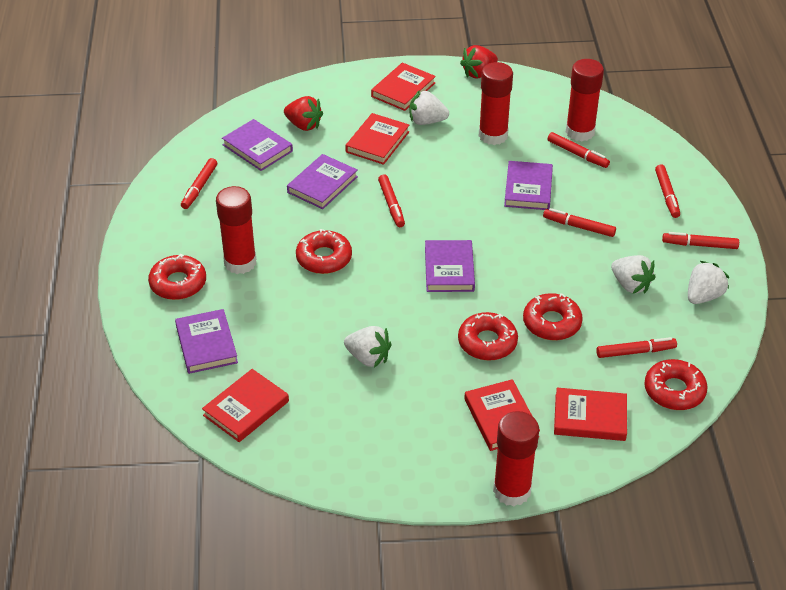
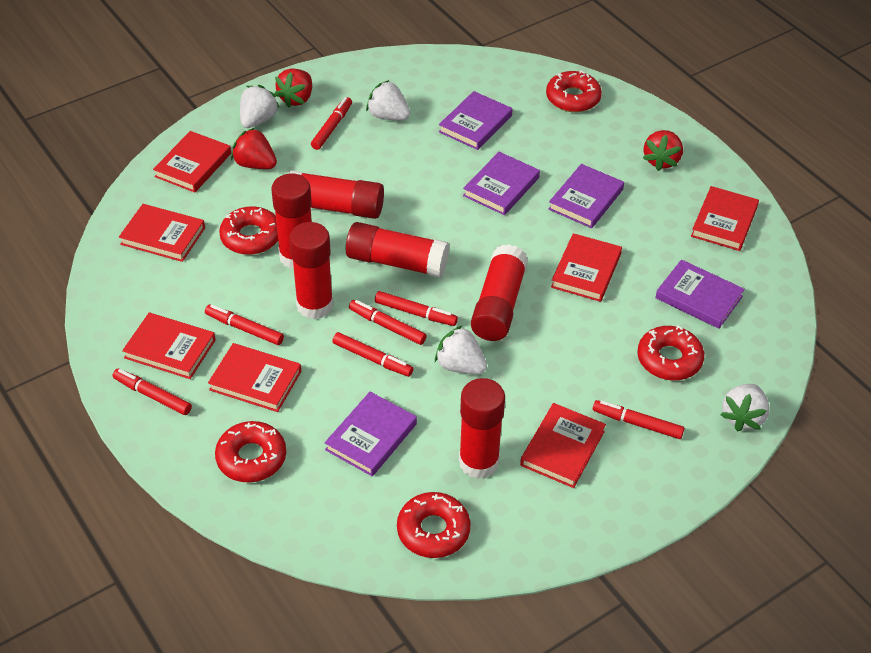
red book: 5 -> 7
red glue stick: 4 -> 6
red strawberry: 2 -> 3

